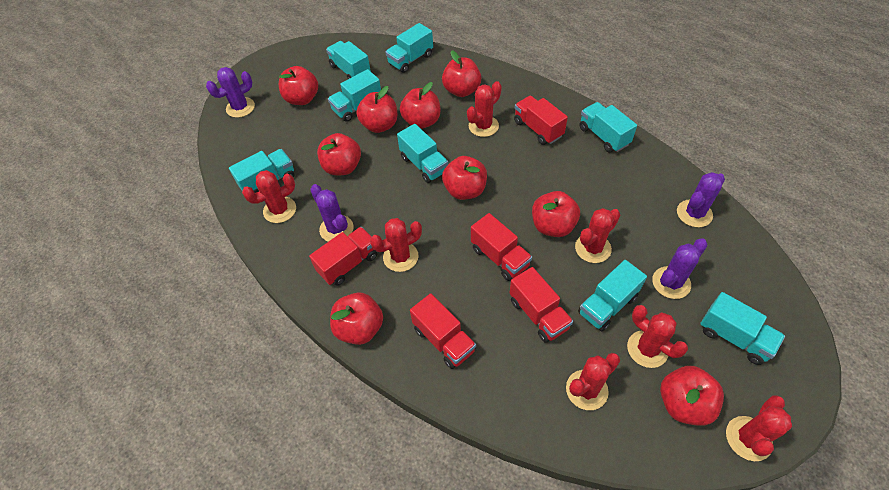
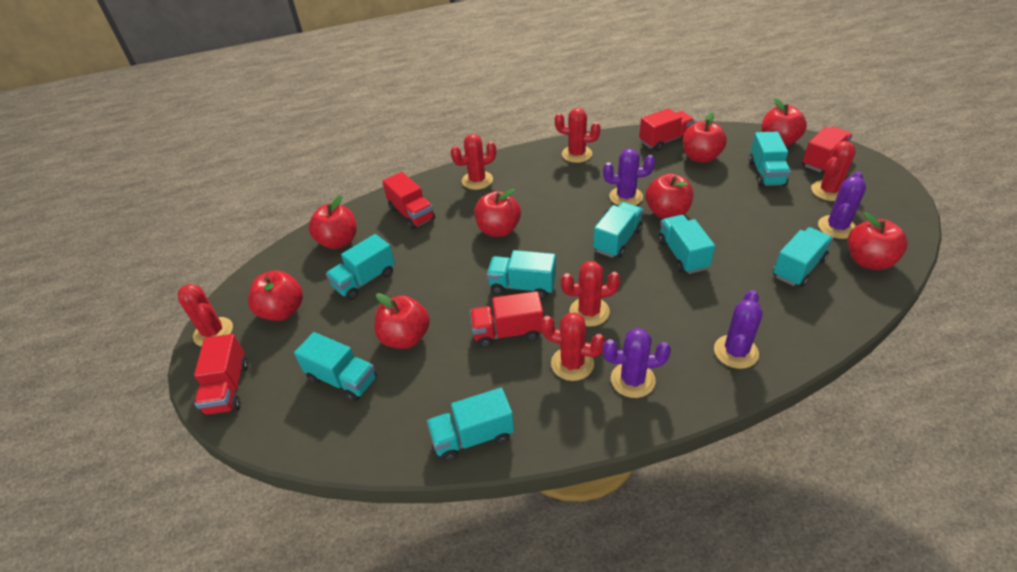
red apple: 9 -> 8
red cactus: 7 -> 6

